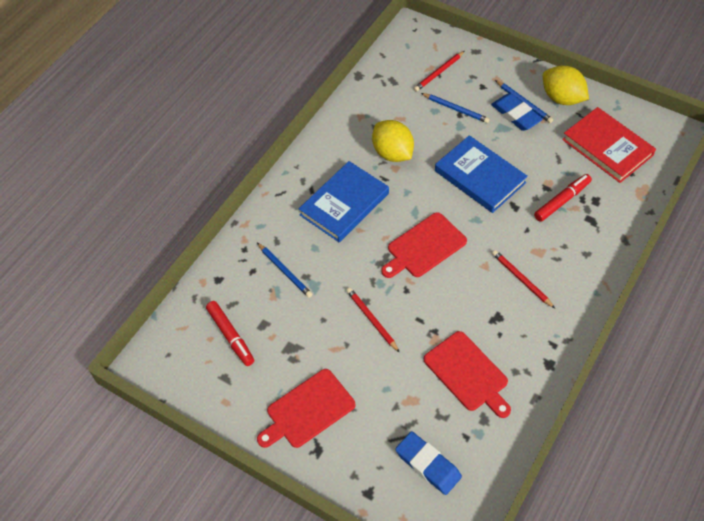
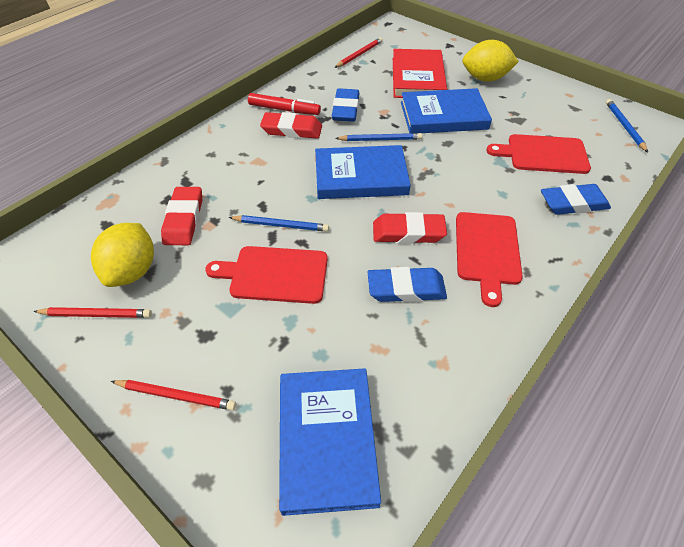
blue book: 2 -> 3
blue eraser: 2 -> 3
red eraser: 0 -> 3
red marker: 2 -> 1

